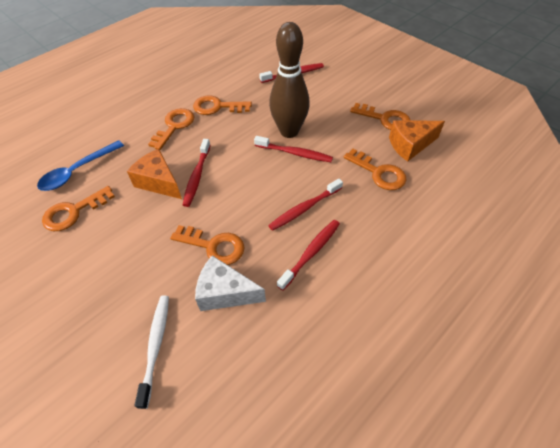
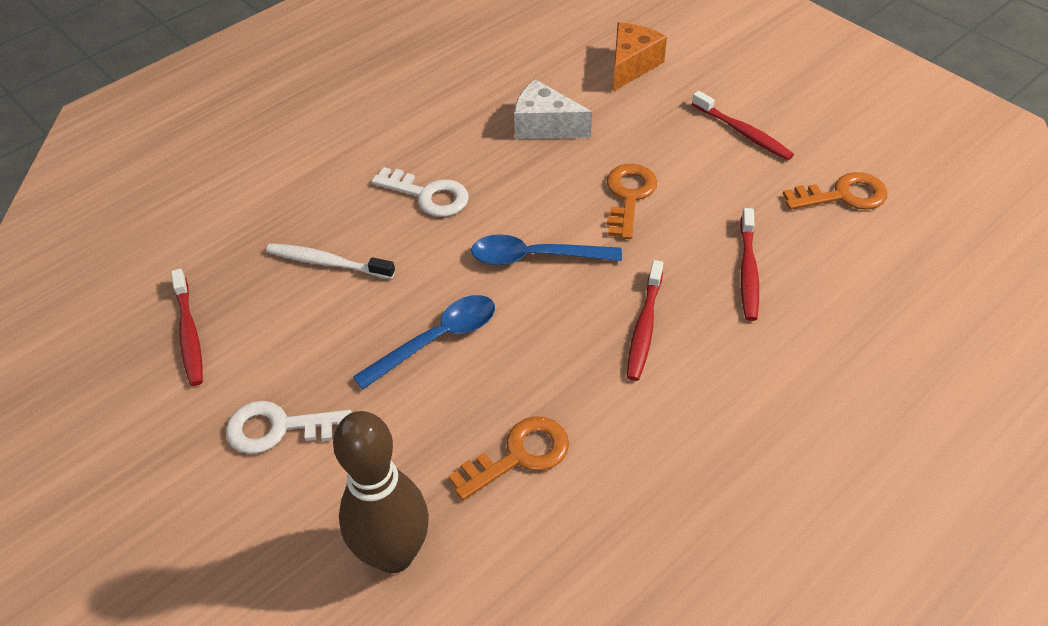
blue spoon: 1 -> 2
orange cheese: 2 -> 1
orange key: 6 -> 3
red toothbrush: 5 -> 4
white key: 0 -> 2

